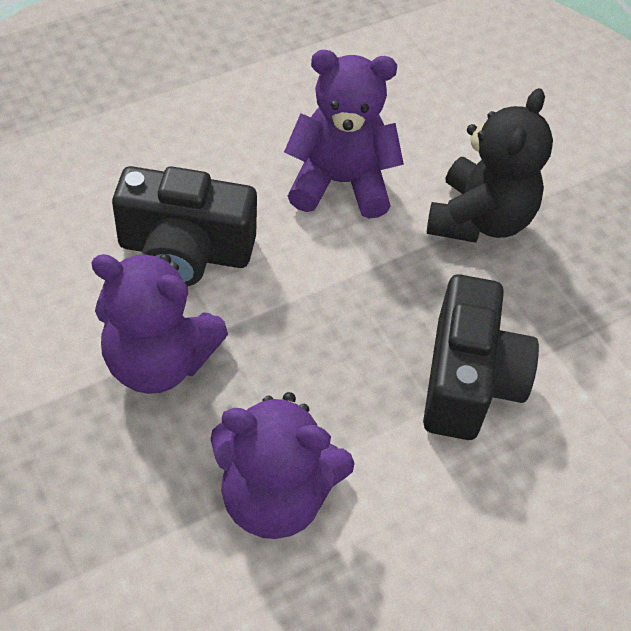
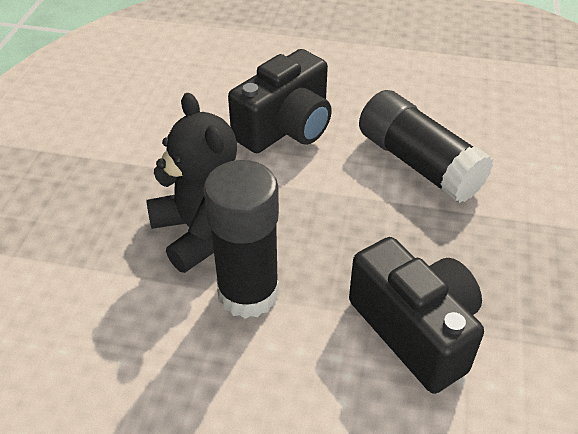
black glue stick: 0 -> 2
purple teddy bear: 3 -> 0

